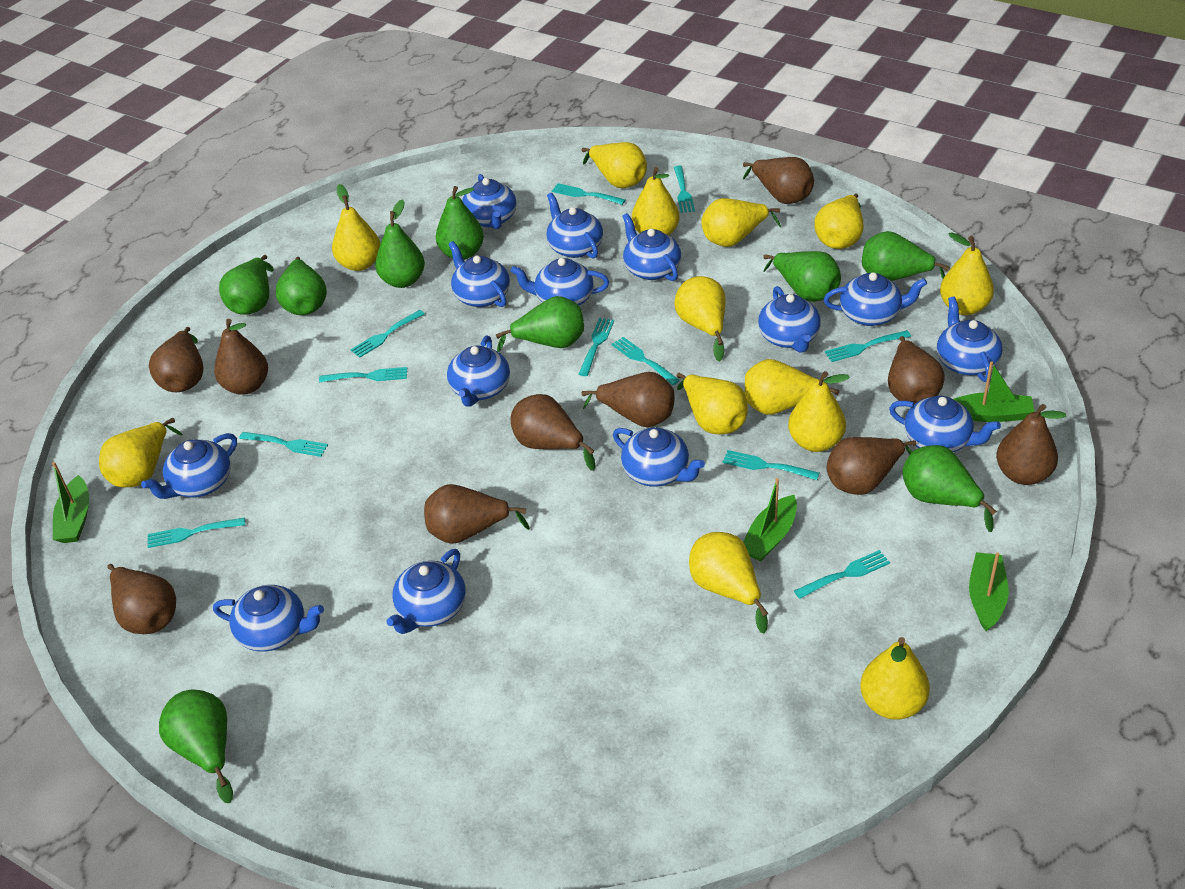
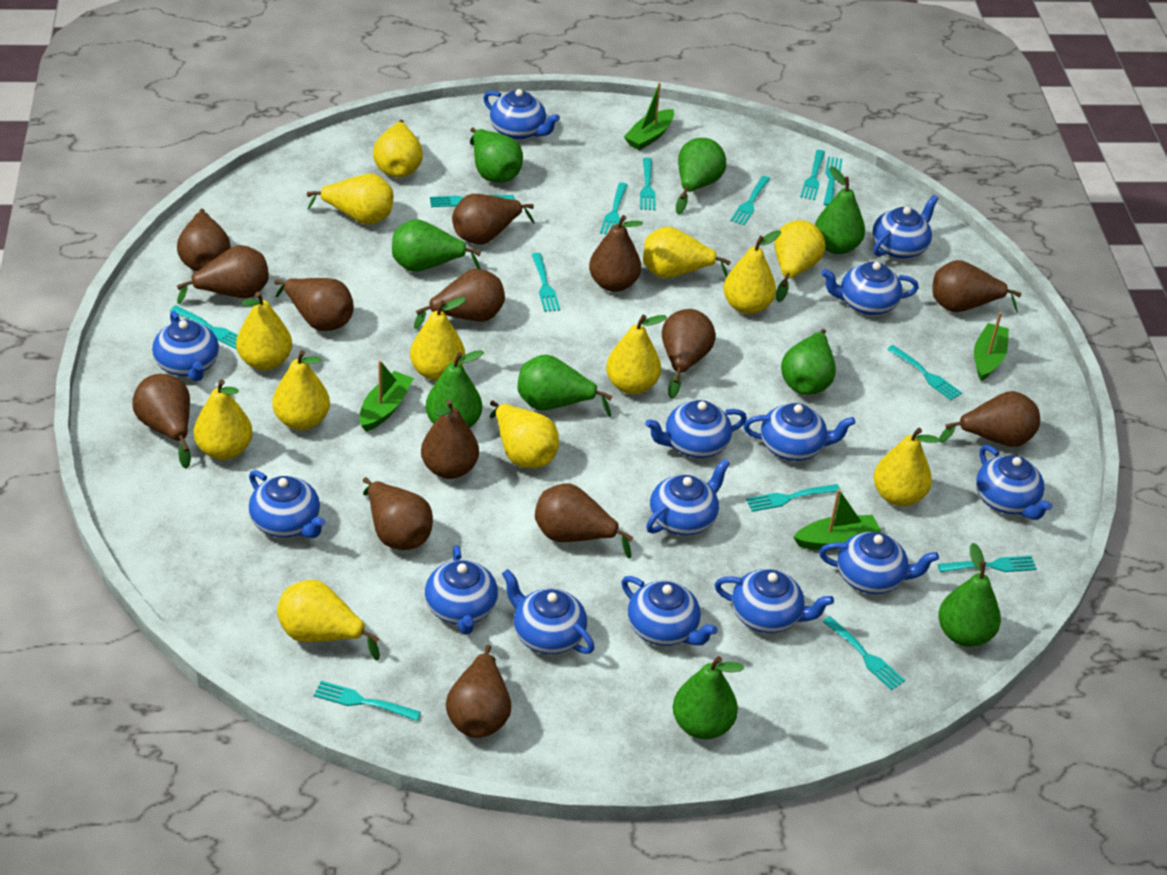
brown pear: 10 -> 14
turquoise fork: 11 -> 13

